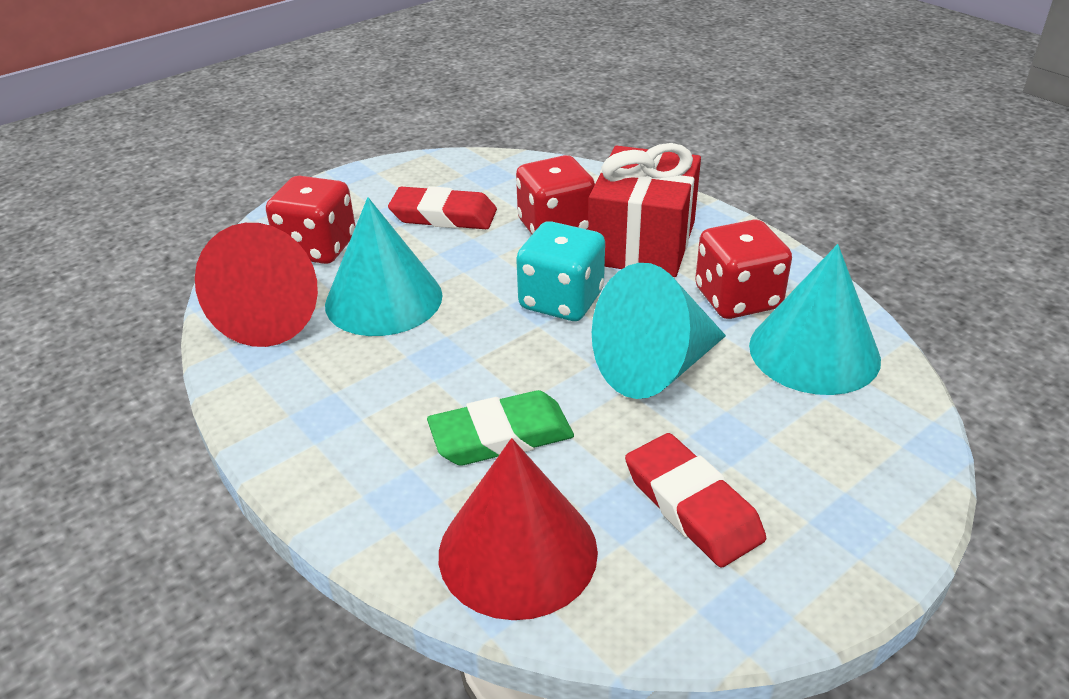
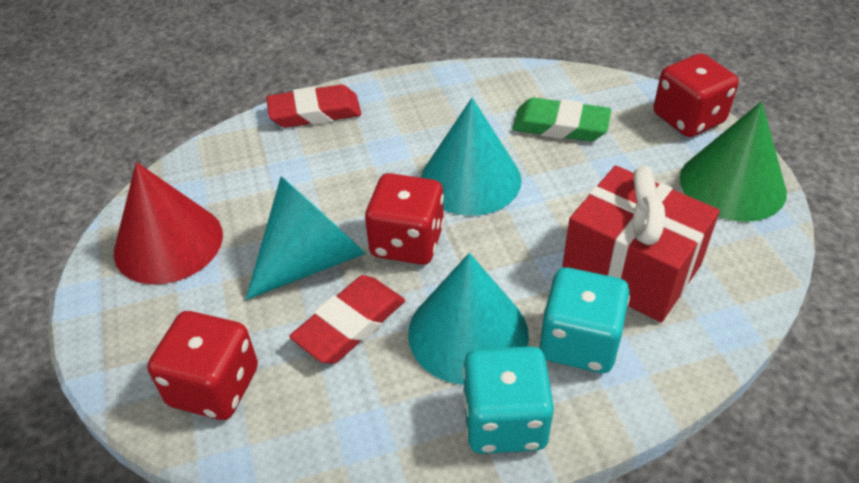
green cone: 0 -> 1
red cone: 2 -> 1
turquoise dice: 1 -> 2

